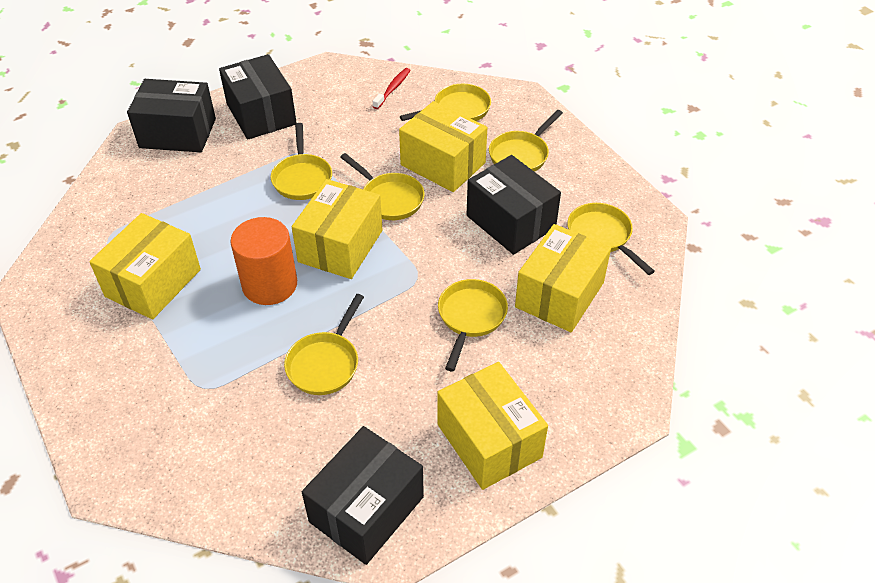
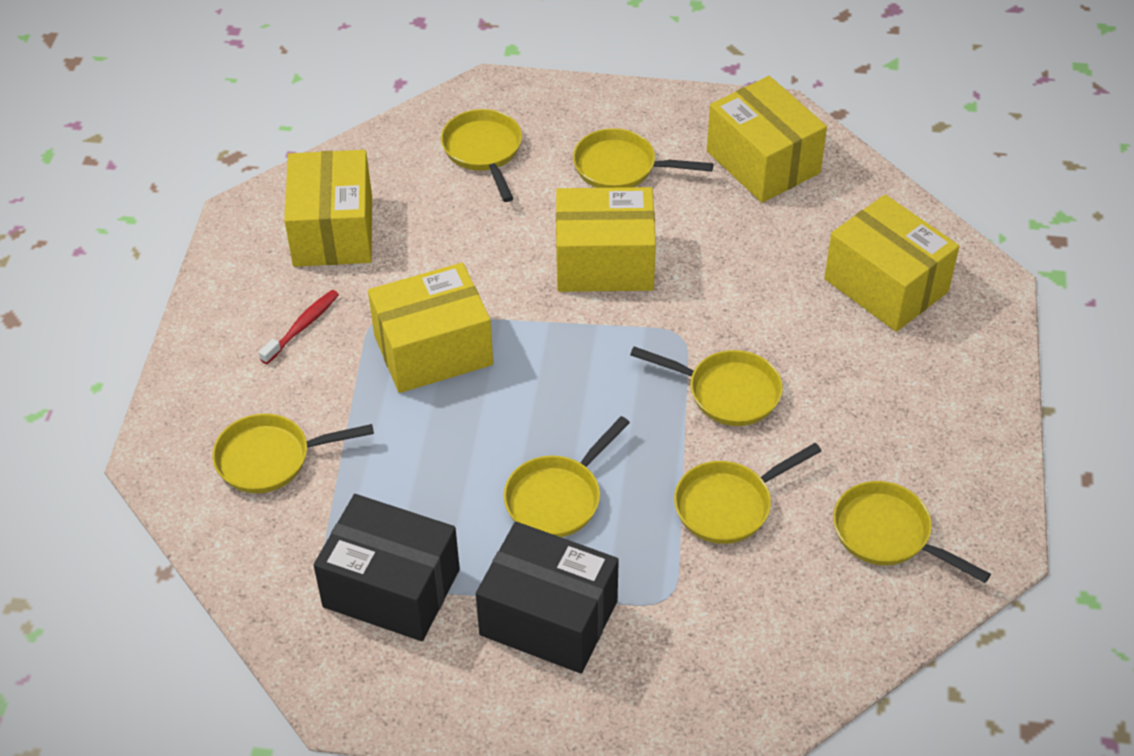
black box: 4 -> 2
orange cylinder: 1 -> 0

